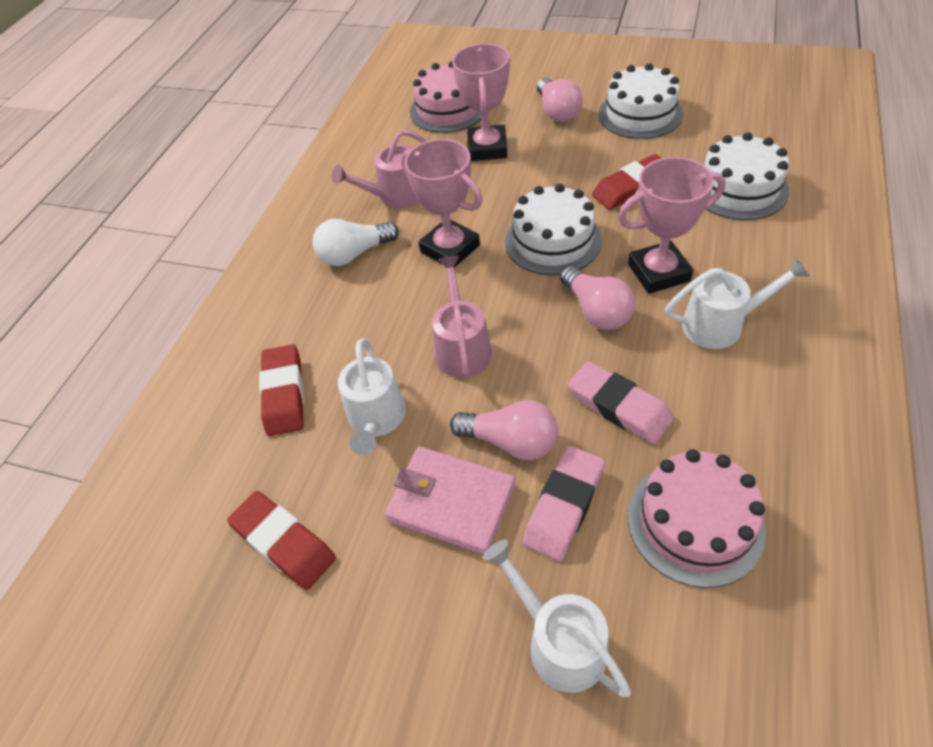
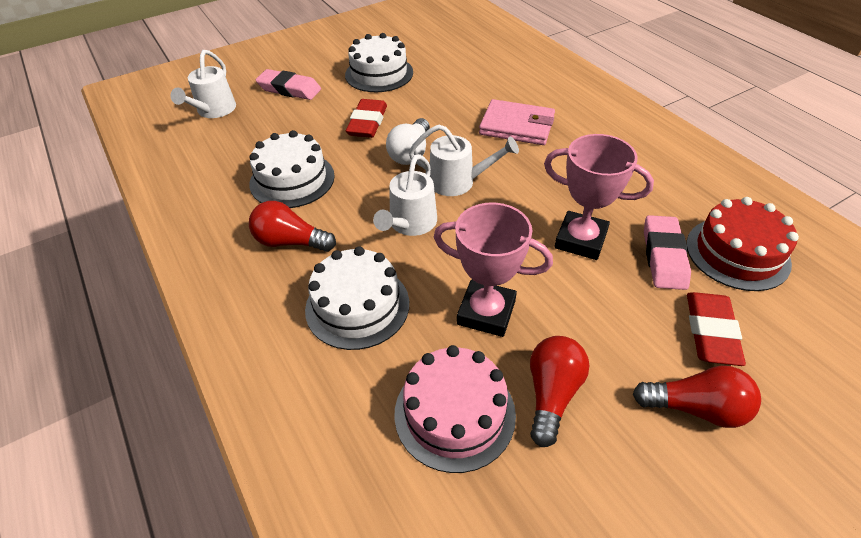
pink cake: 2 -> 1
pink light bulb: 3 -> 0
pink trophy: 3 -> 2
pink watering can: 2 -> 0
red cake: 0 -> 1
red eraser: 3 -> 2
red light bulb: 0 -> 3

